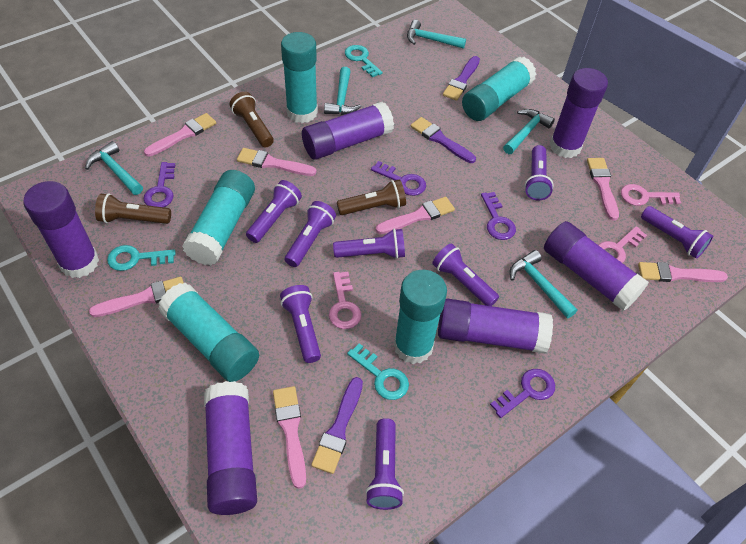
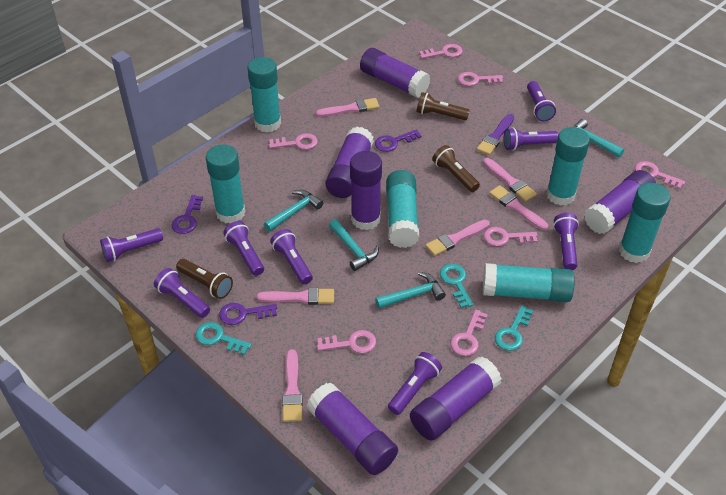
pink brush: 7 -> 6
pink key: 3 -> 7
purple brush: 3 -> 1
purple key: 4 -> 3
turquoise glue stick: 5 -> 6
turquoise hammer: 5 -> 4

